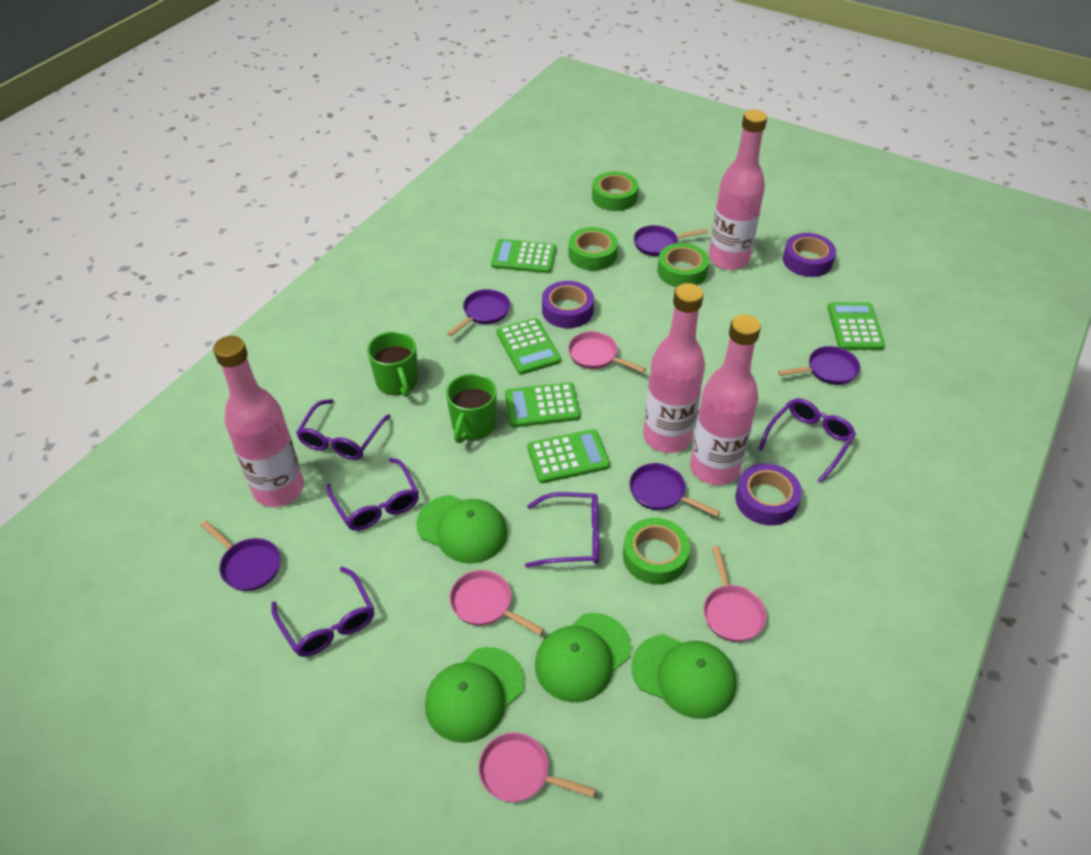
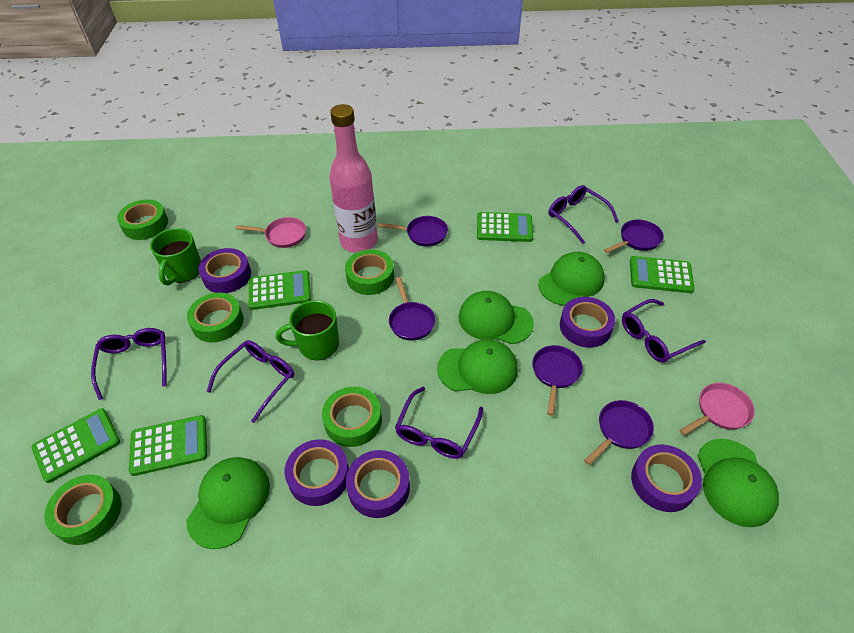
green cap: 4 -> 5
green tape: 4 -> 5
pink bottle: 4 -> 1
pink pan: 4 -> 2
purple tape: 3 -> 5

